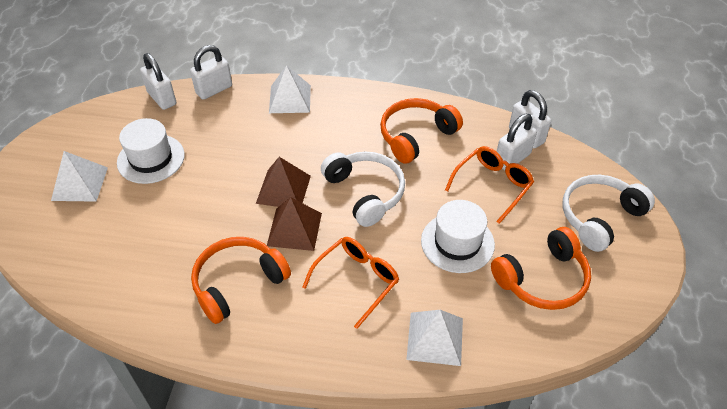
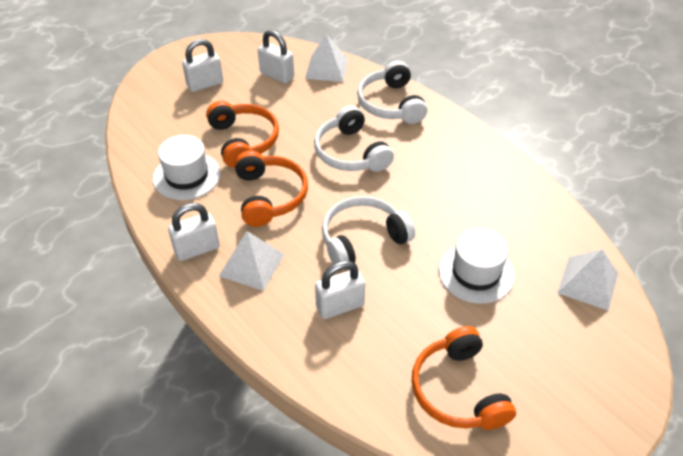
brown pyramid: 2 -> 0
orange glasses: 2 -> 0
white headphones: 2 -> 3

